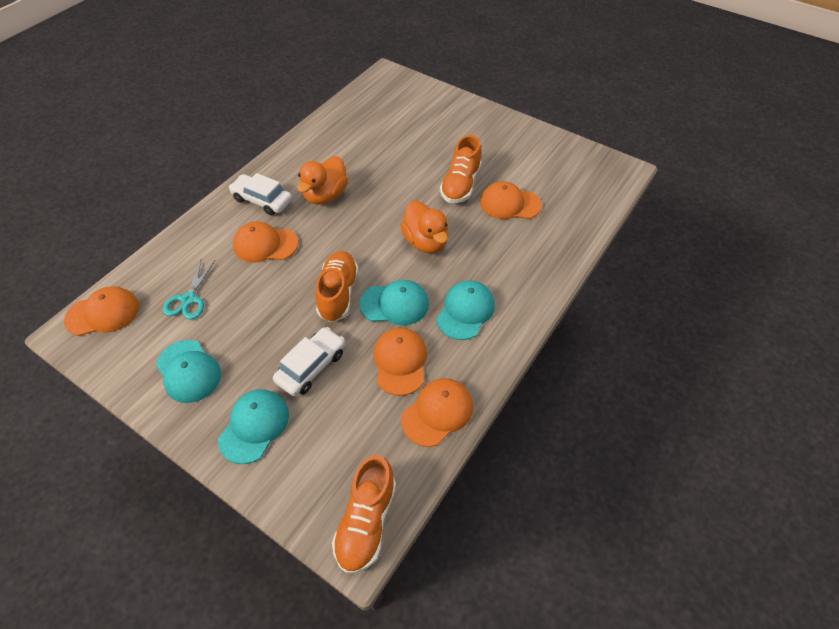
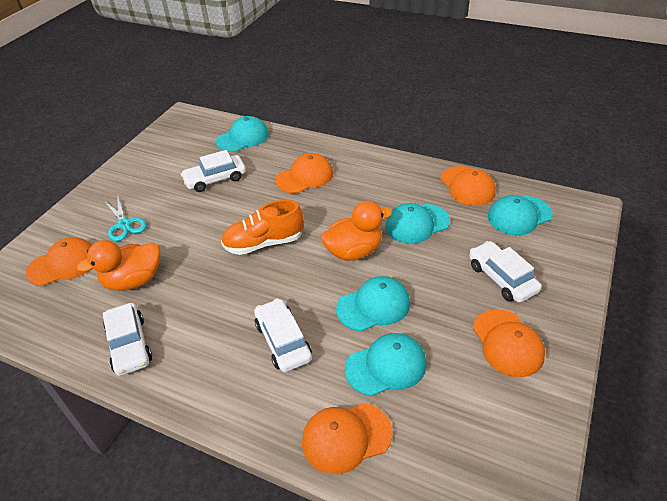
orange shoe: 3 -> 1
turquoise cap: 4 -> 5
white car: 2 -> 4

